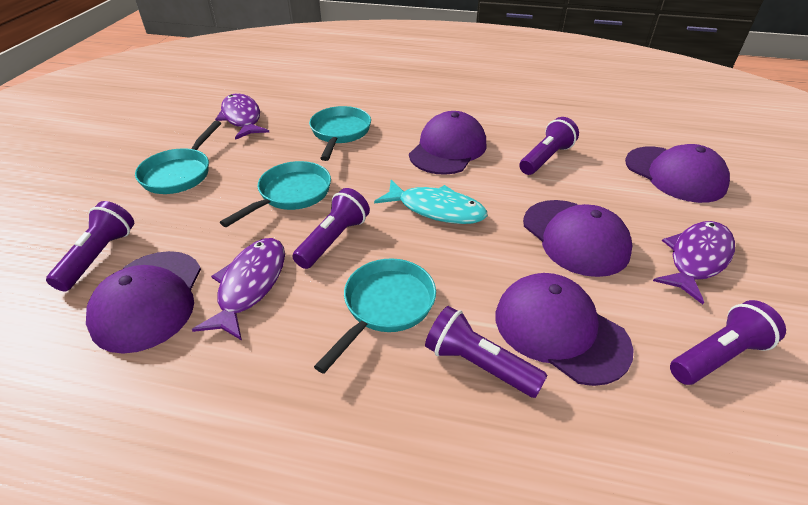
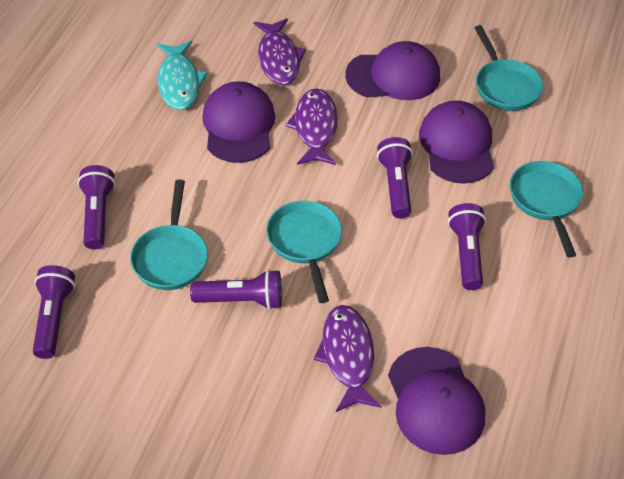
purple cap: 5 -> 4

